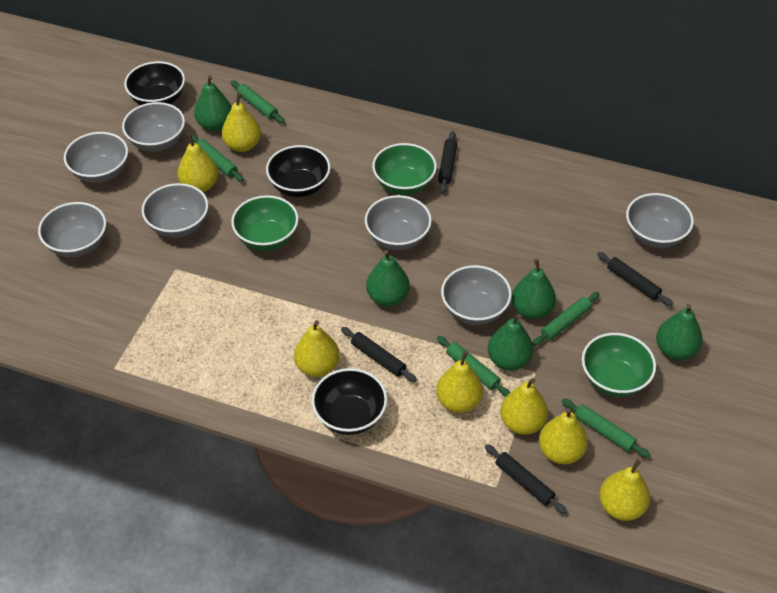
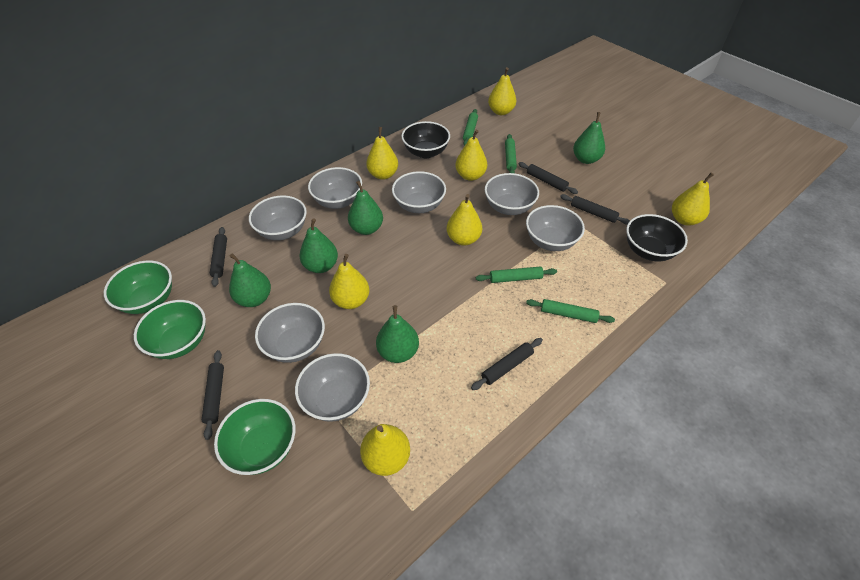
black bowl: 3 -> 2
black rolling pin: 4 -> 5
green rolling pin: 5 -> 4

